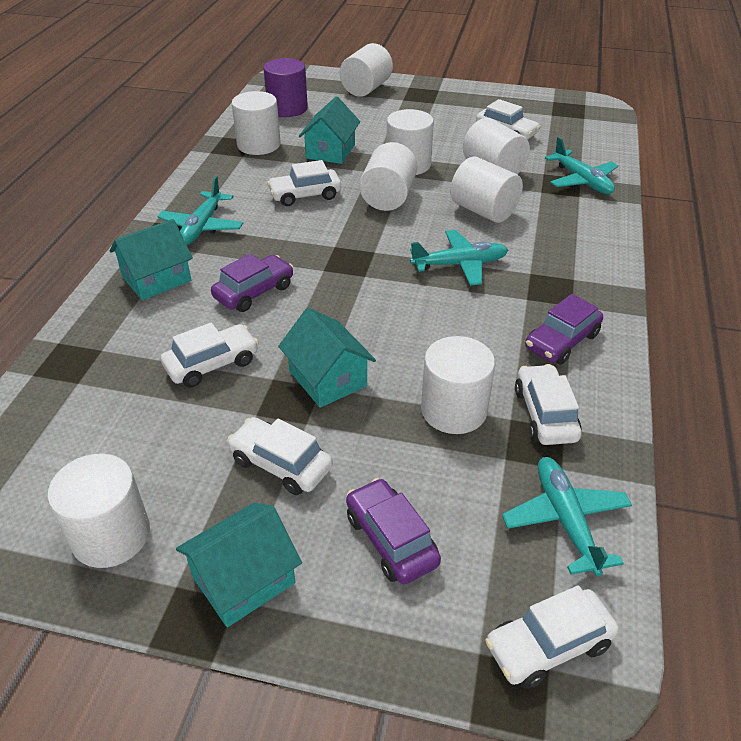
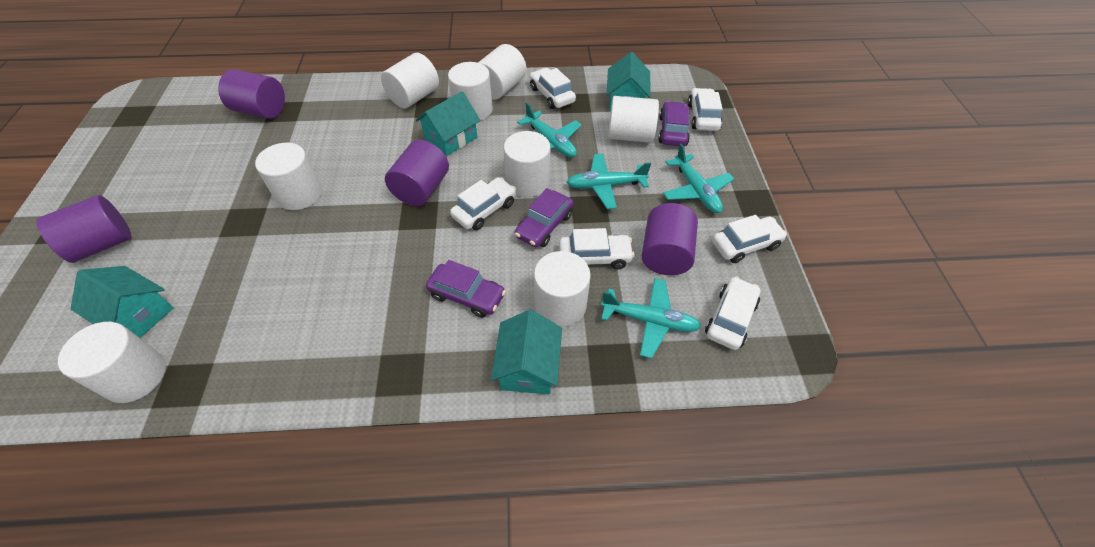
purple cylinder: 1 -> 4

